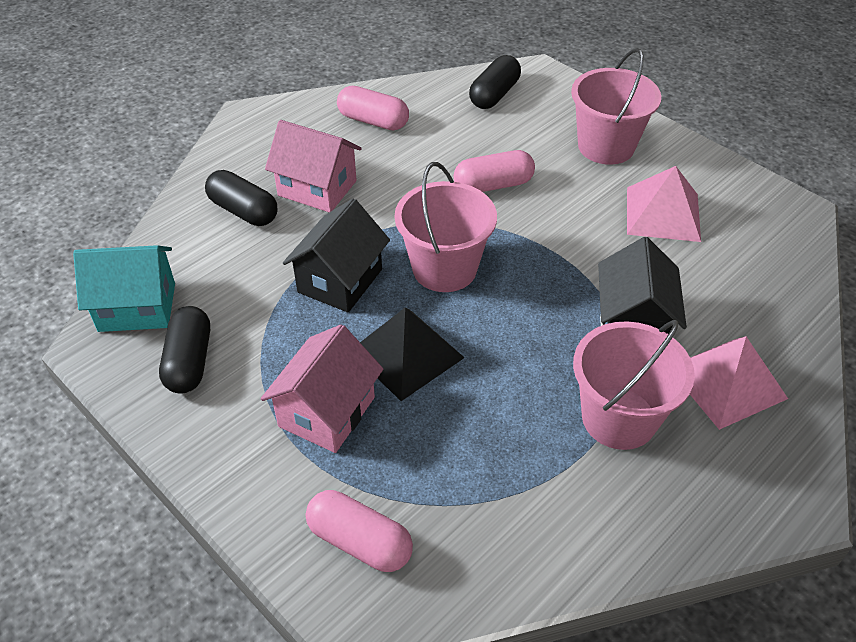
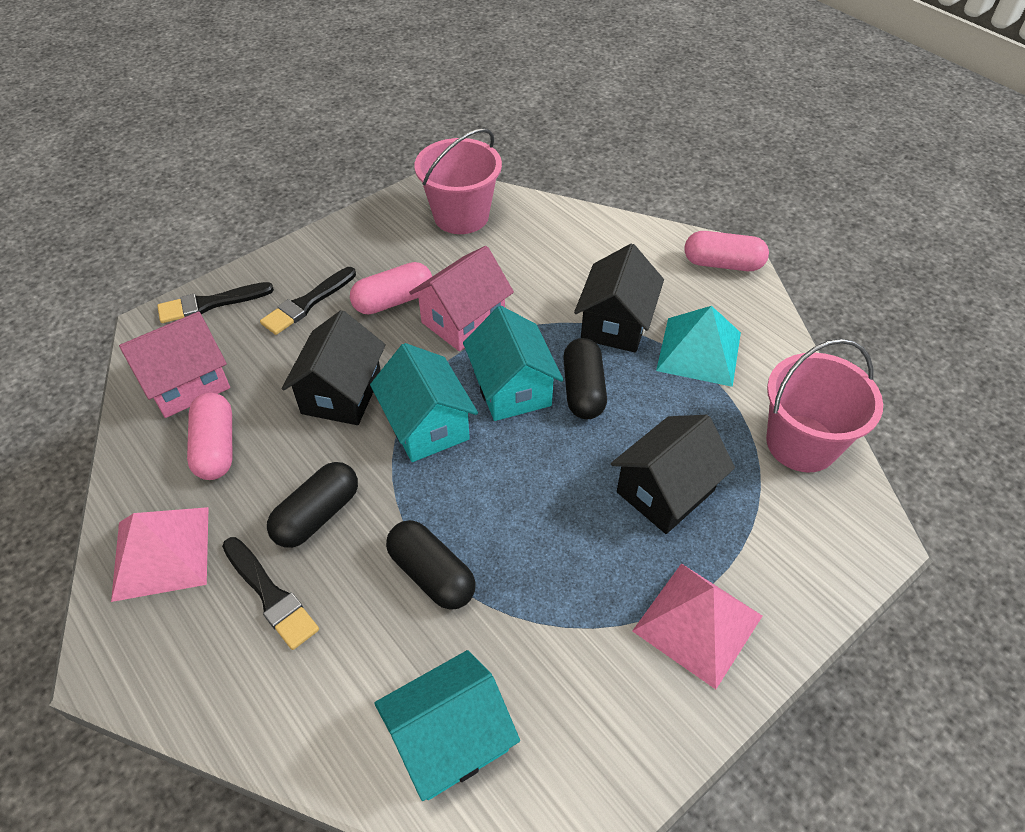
black brush: 0 -> 3
black house: 2 -> 3
black pyramid: 1 -> 0
pink bucket: 3 -> 2
turquoise house: 1 -> 3
turquoise pyramid: 0 -> 1

